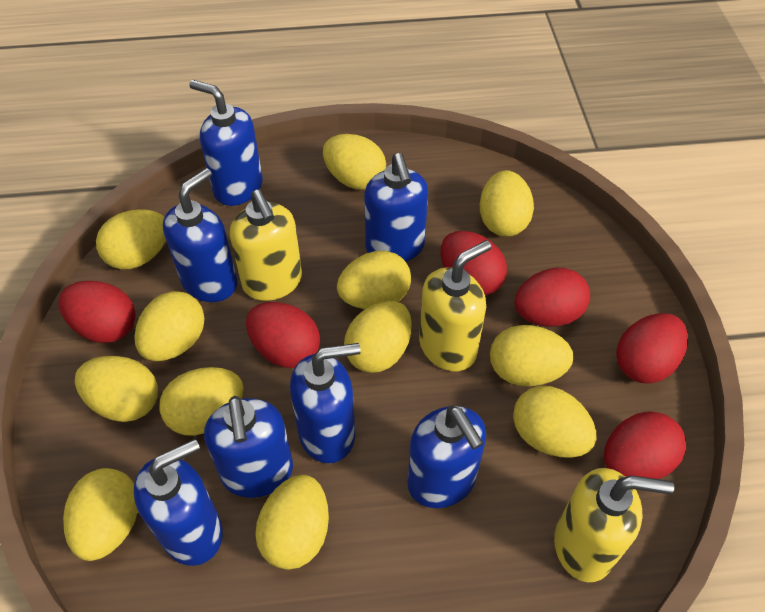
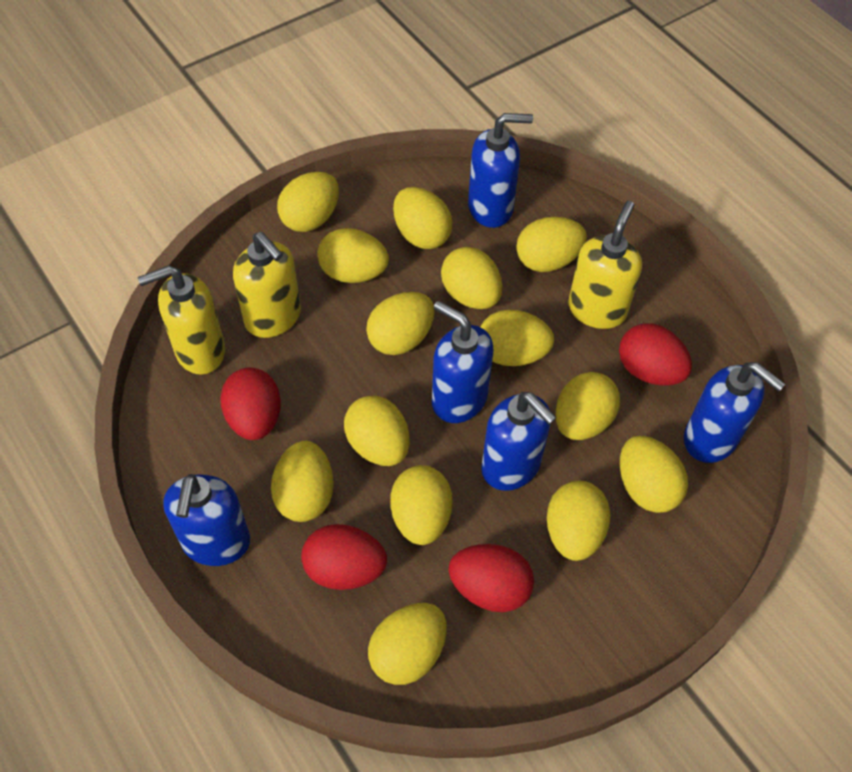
blue soap dispenser: 7 -> 5
red egg: 6 -> 4
yellow egg: 12 -> 14

